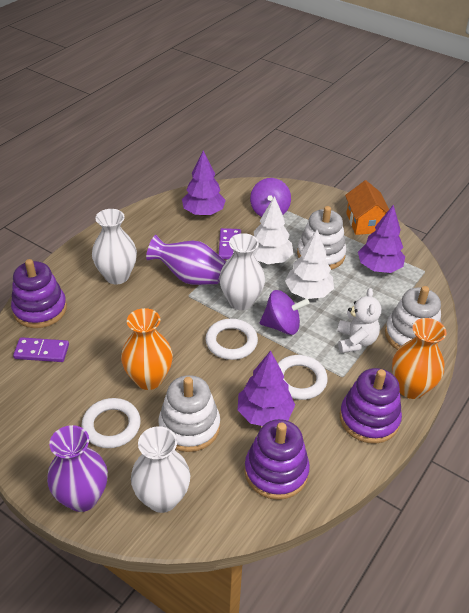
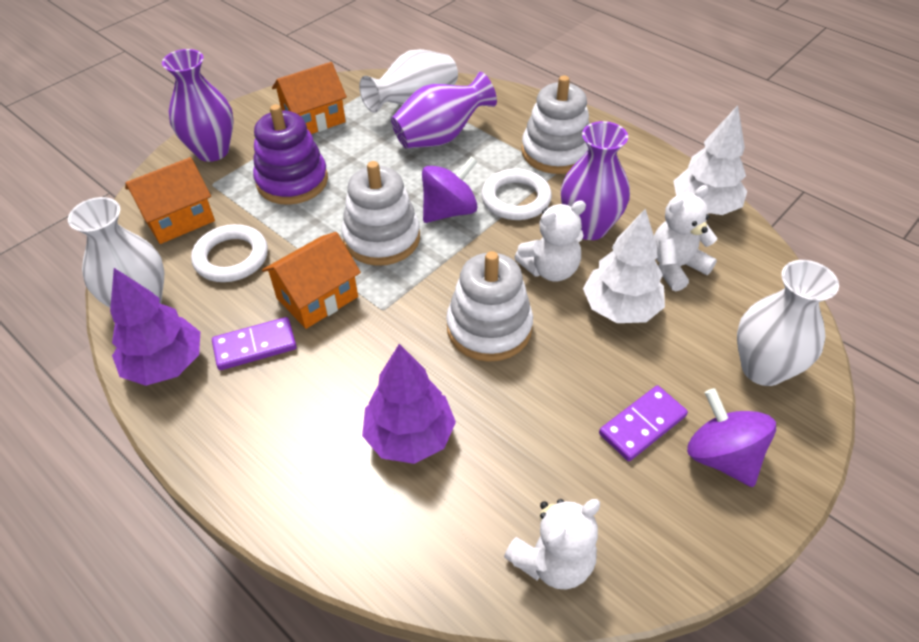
orange house: 1 -> 3
orange vase: 2 -> 0
purple stacking toy: 3 -> 1
purple tree: 3 -> 2
purple vase: 2 -> 3
white ring: 3 -> 2
white teddy bear: 1 -> 3

